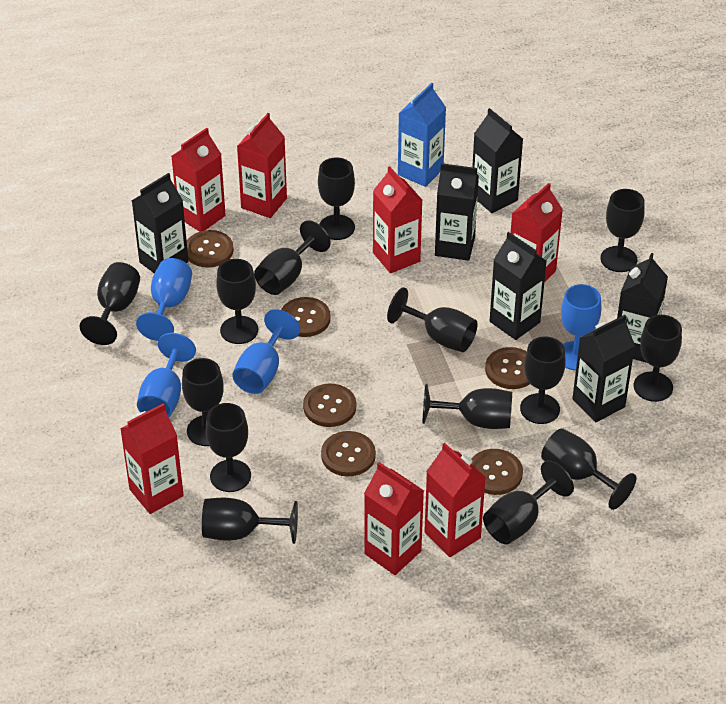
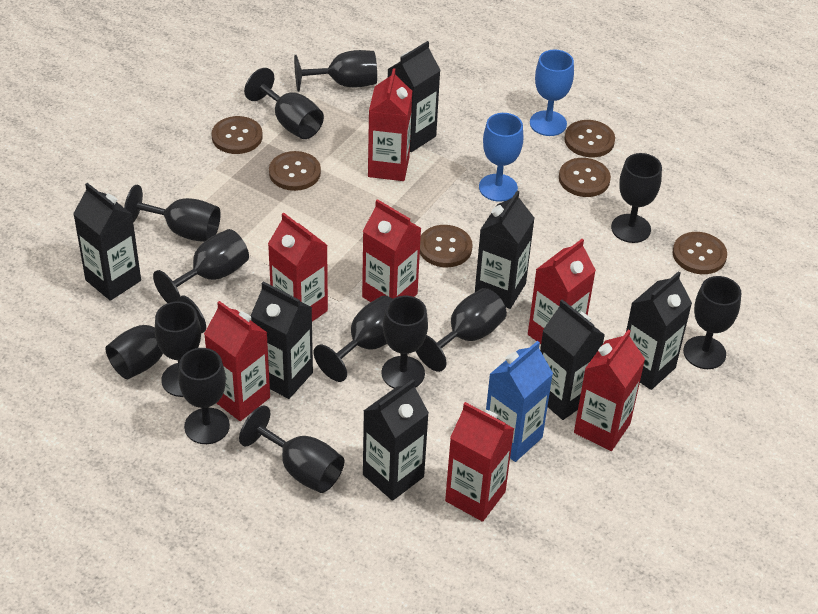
black carton: 6 -> 7
black goblet: 14 -> 13
blue goblet: 4 -> 2

